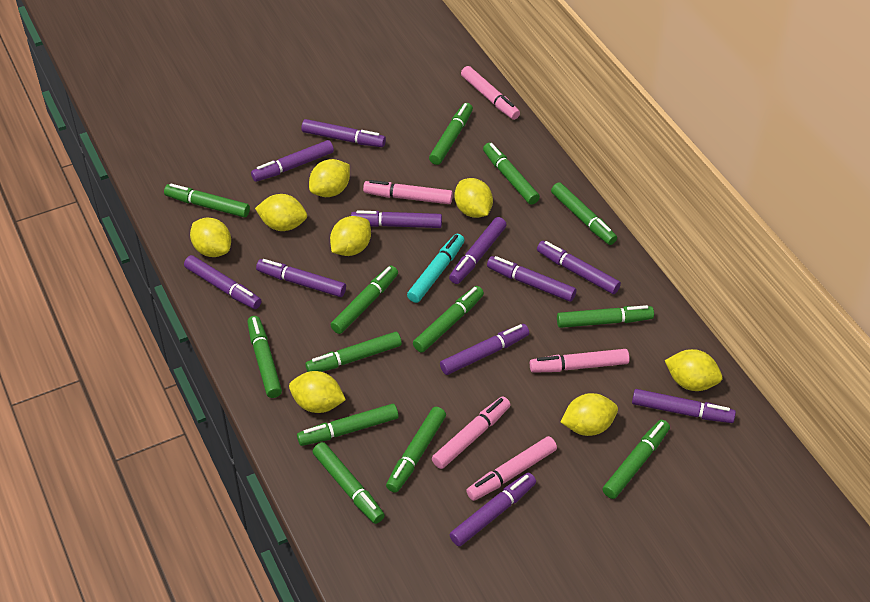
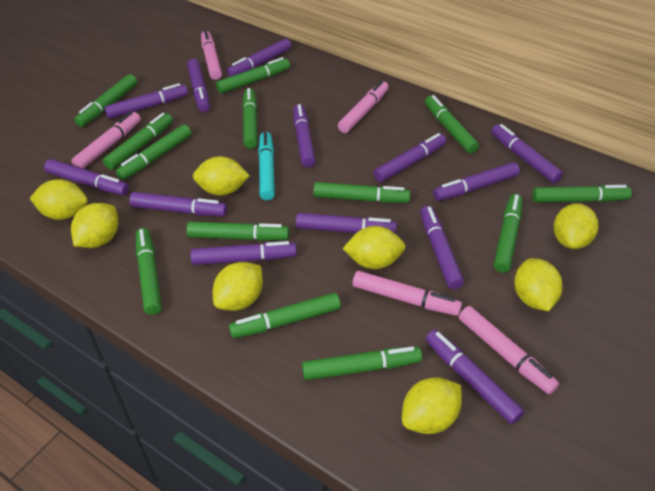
purple marker: 11 -> 13

